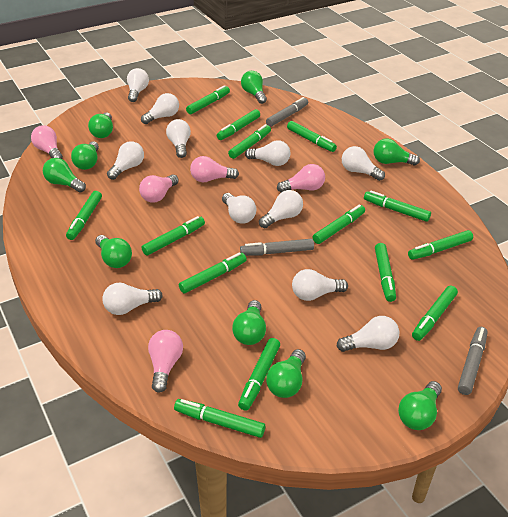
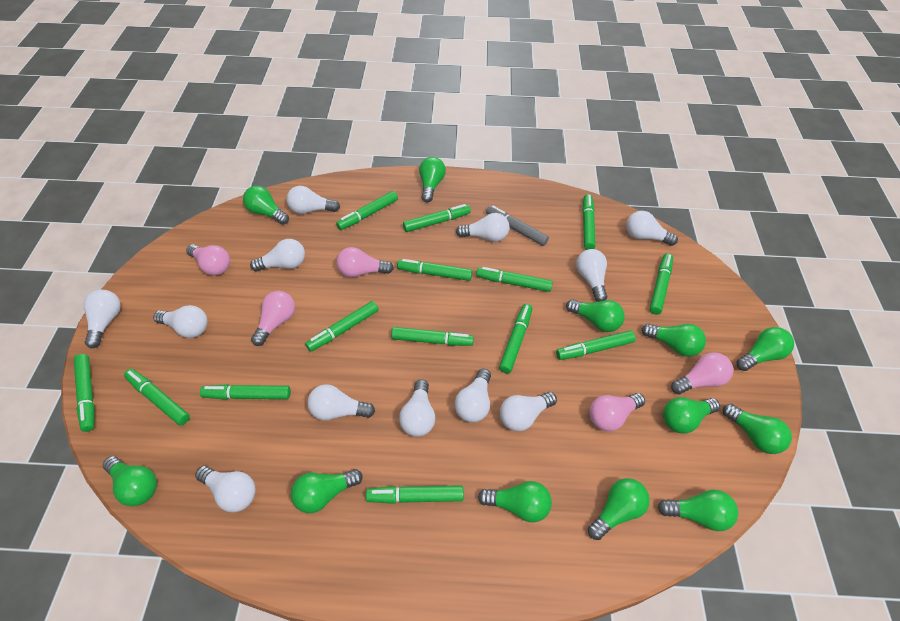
green light bulb: 9 -> 12
grey marker: 3 -> 1
white light bulb: 11 -> 12

